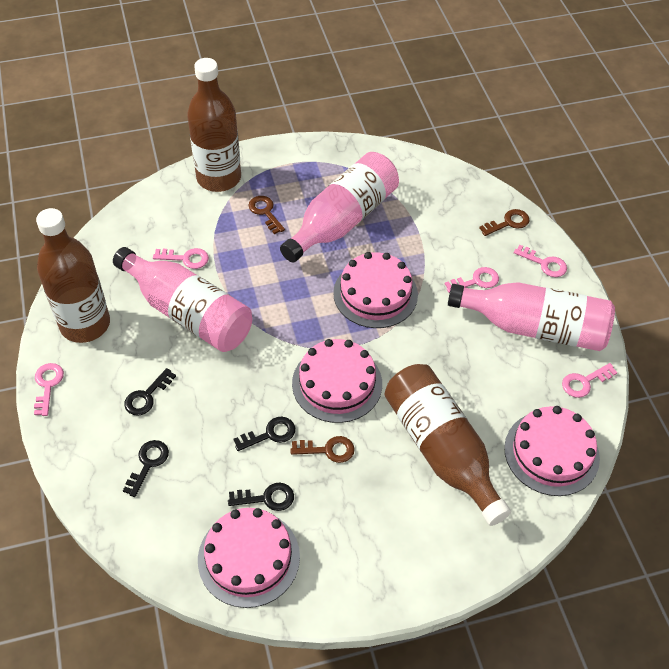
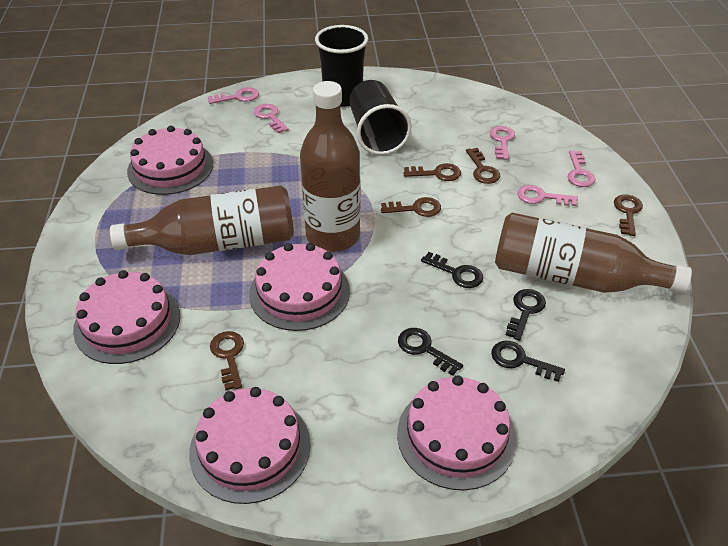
black cup: 0 -> 2
brown key: 3 -> 5
pink bottle: 3 -> 0
pink cake: 4 -> 5

